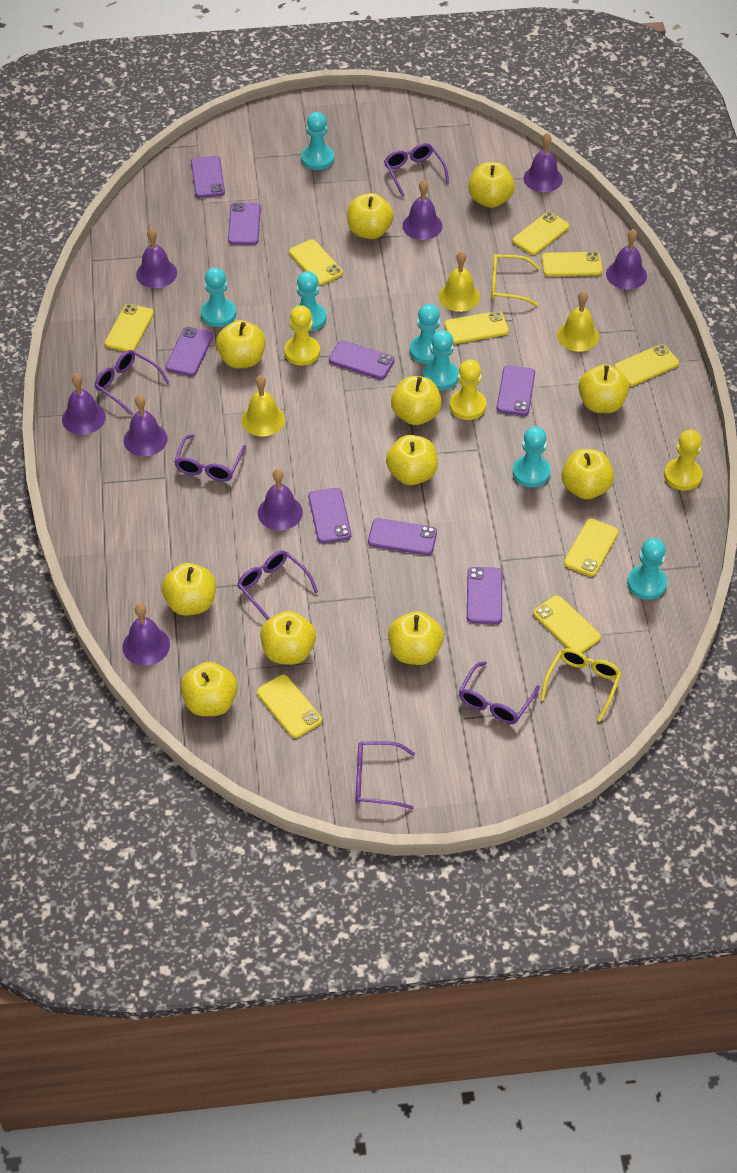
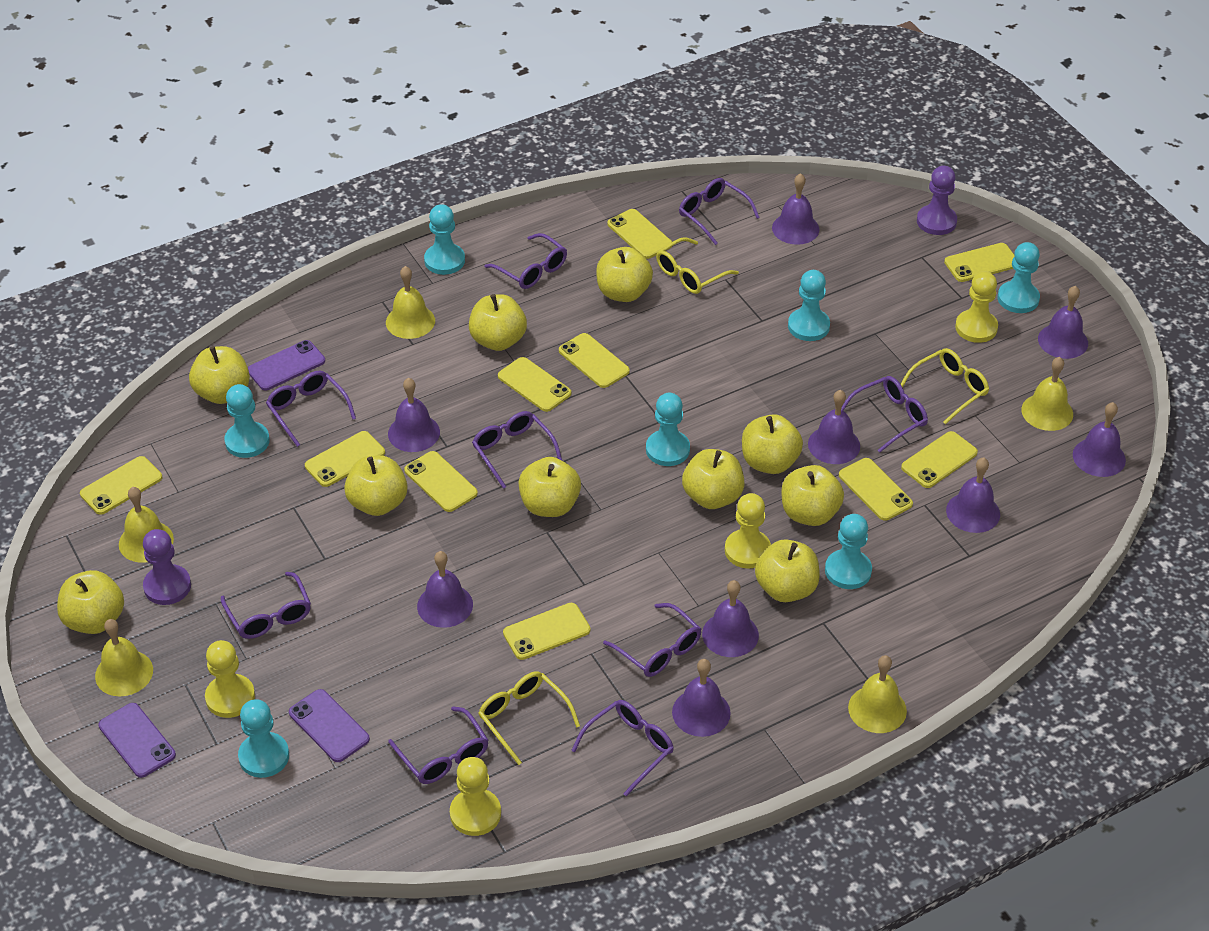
purple bell: 8 -> 9
purple glasses: 6 -> 9
purple pawn: 0 -> 2
purple phone: 8 -> 3
yellow apple: 11 -> 10
yellow bell: 3 -> 5
yellow glasses: 2 -> 3
yellow pawn: 3 -> 4
yellow phone: 9 -> 10

